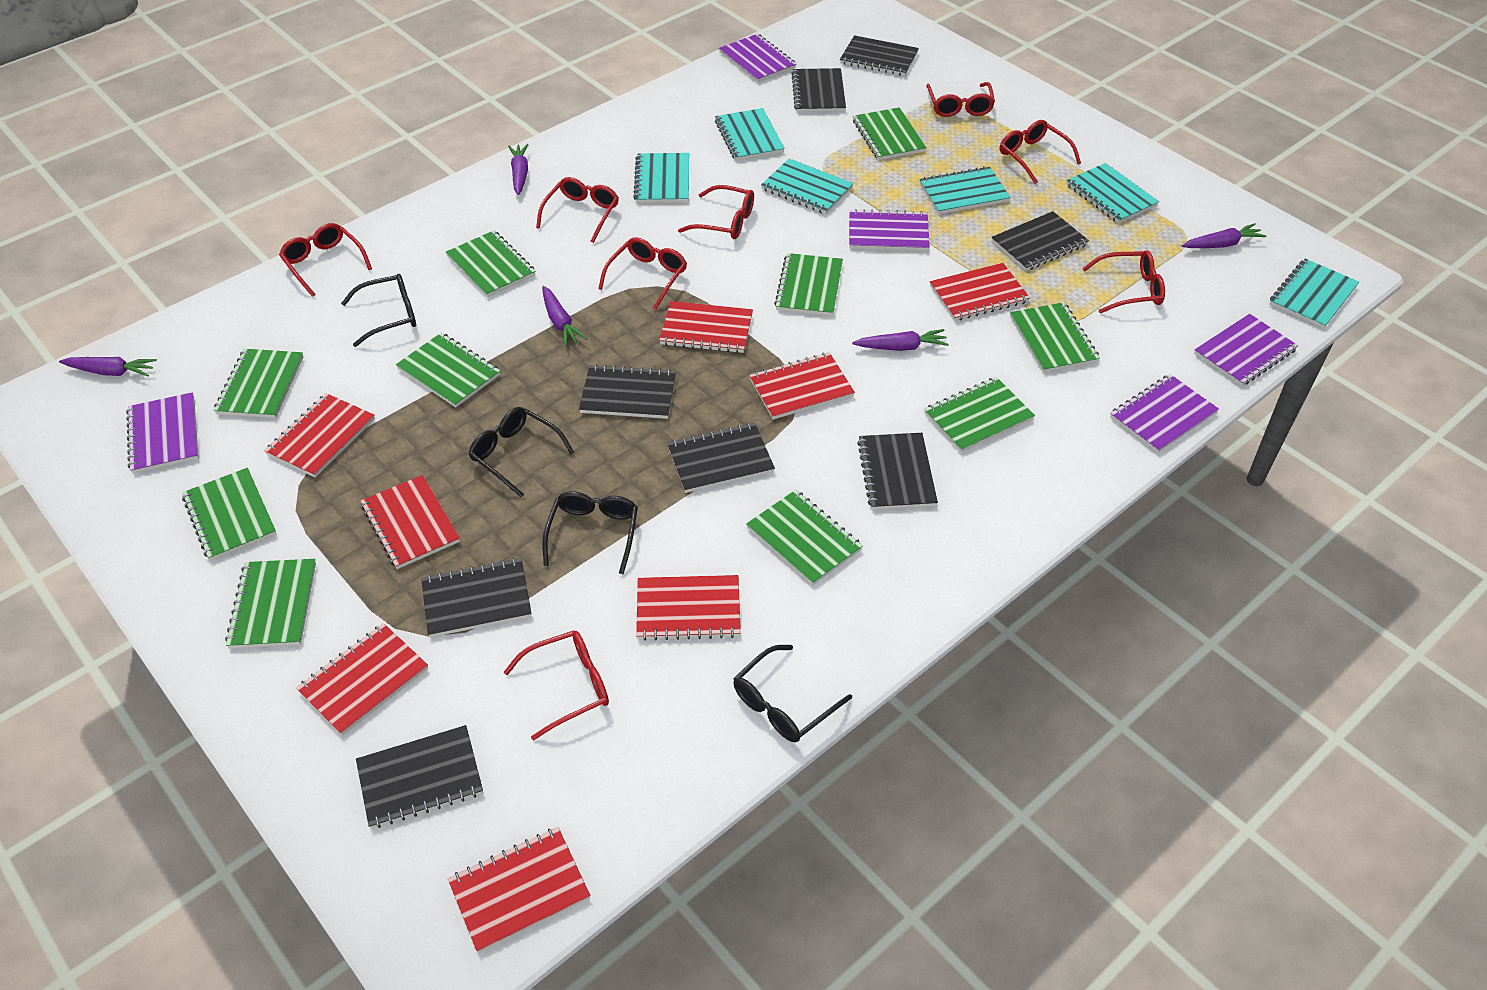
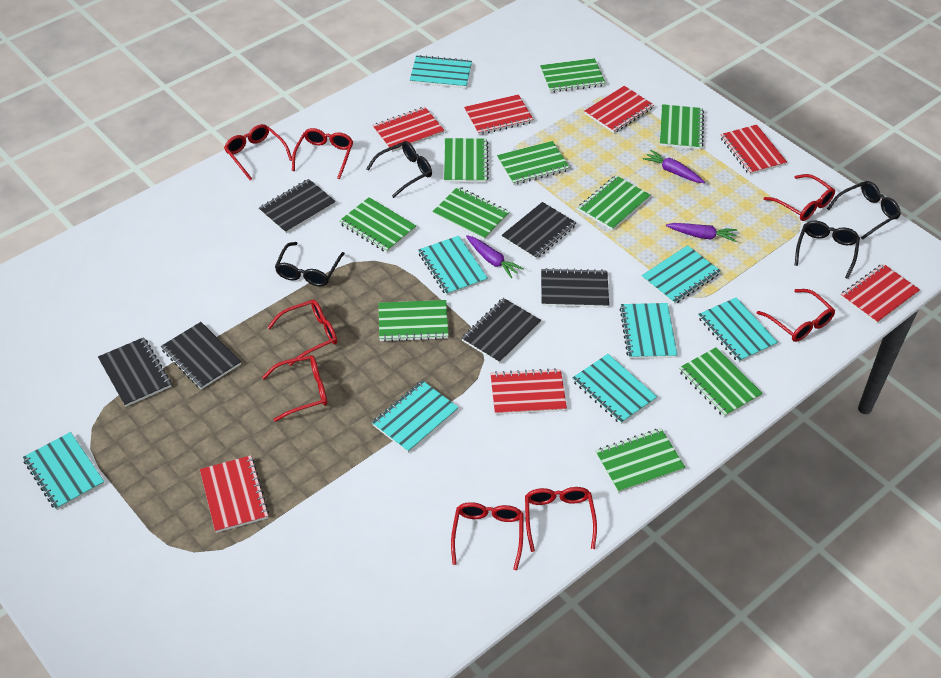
black notebook: 8 -> 6
purple carrot: 5 -> 3
purple notebook: 5 -> 0
red notebook: 8 -> 7
turquoise notebook: 6 -> 8

